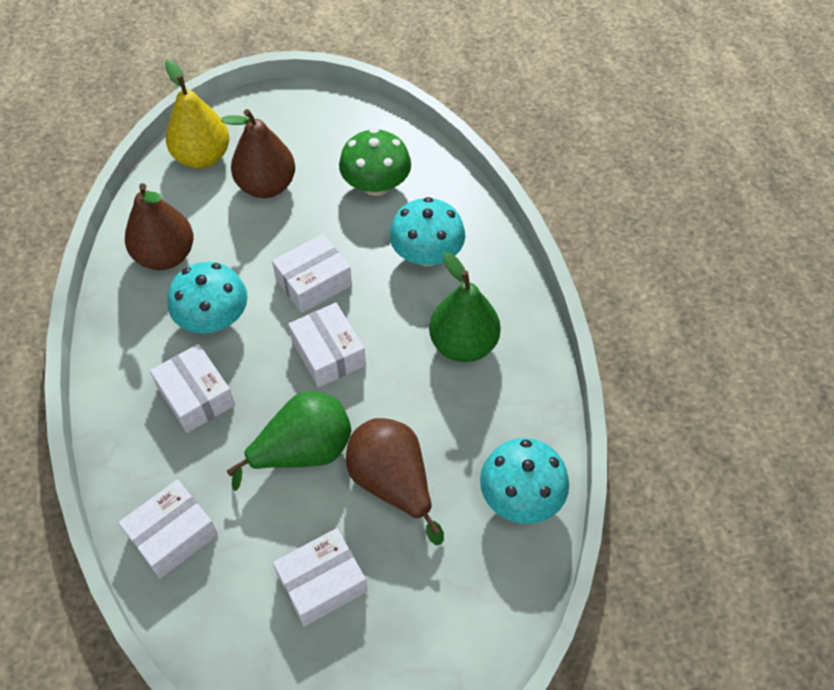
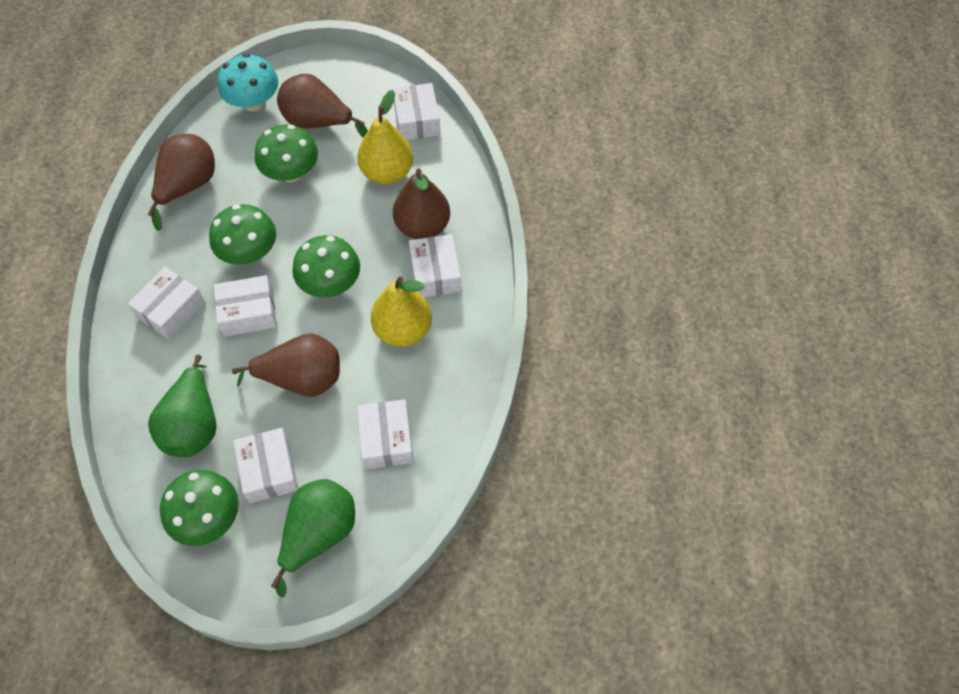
brown pear: 3 -> 4
green mushroom: 1 -> 4
turquoise mushroom: 3 -> 1
white box: 5 -> 6
yellow pear: 1 -> 2

